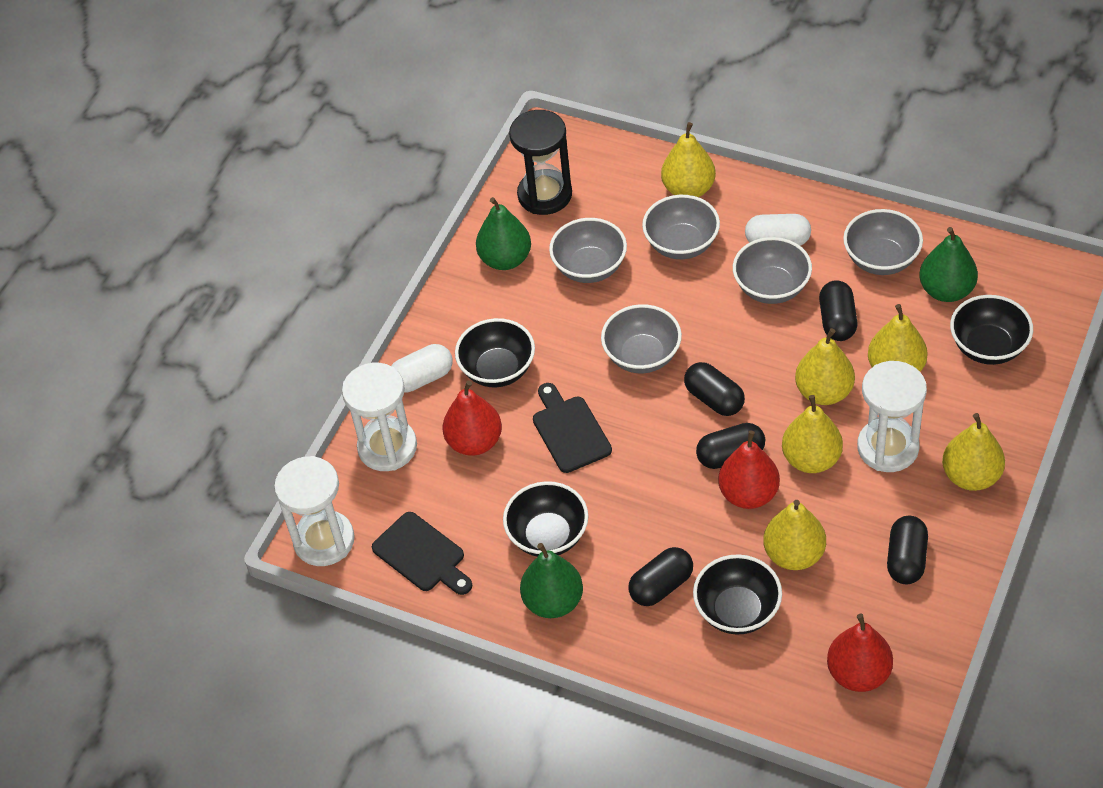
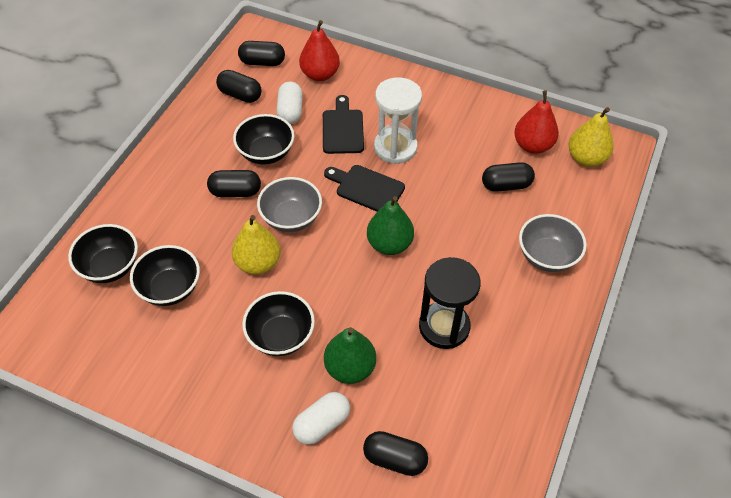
green pear: 3 -> 2
grey bowl: 5 -> 2
red pear: 3 -> 2
white hourglass: 3 -> 1
yellow pear: 6 -> 2

